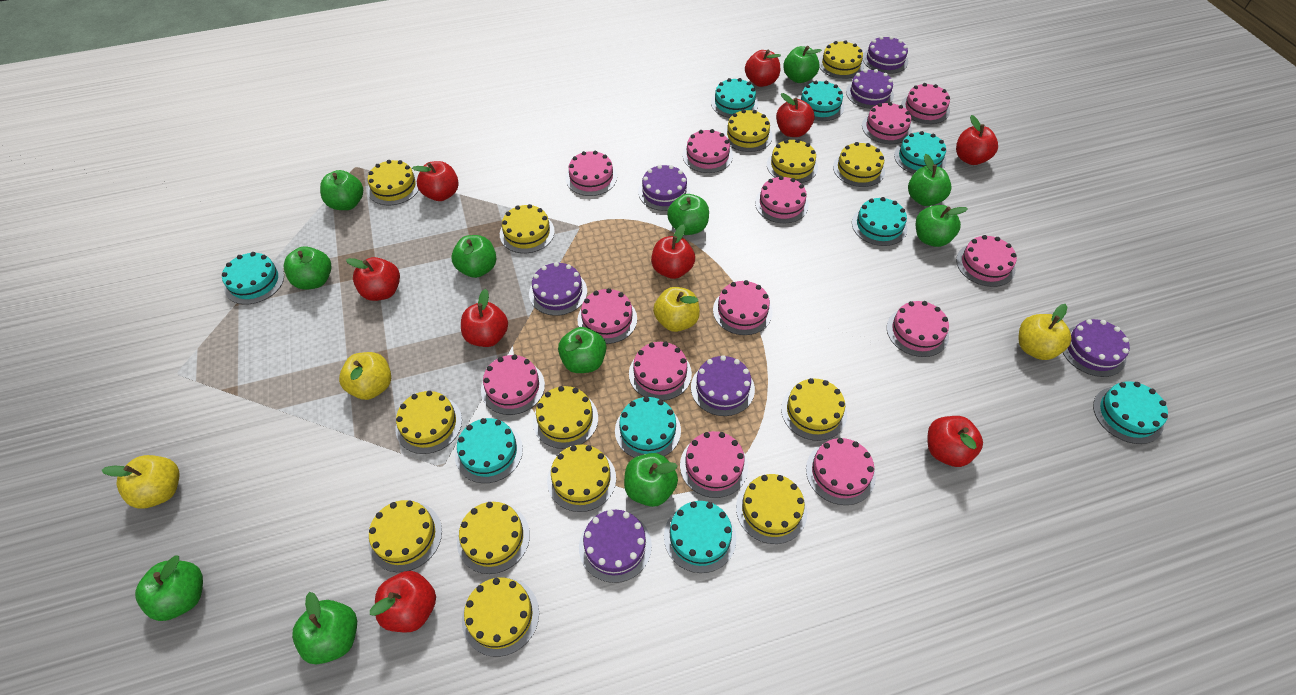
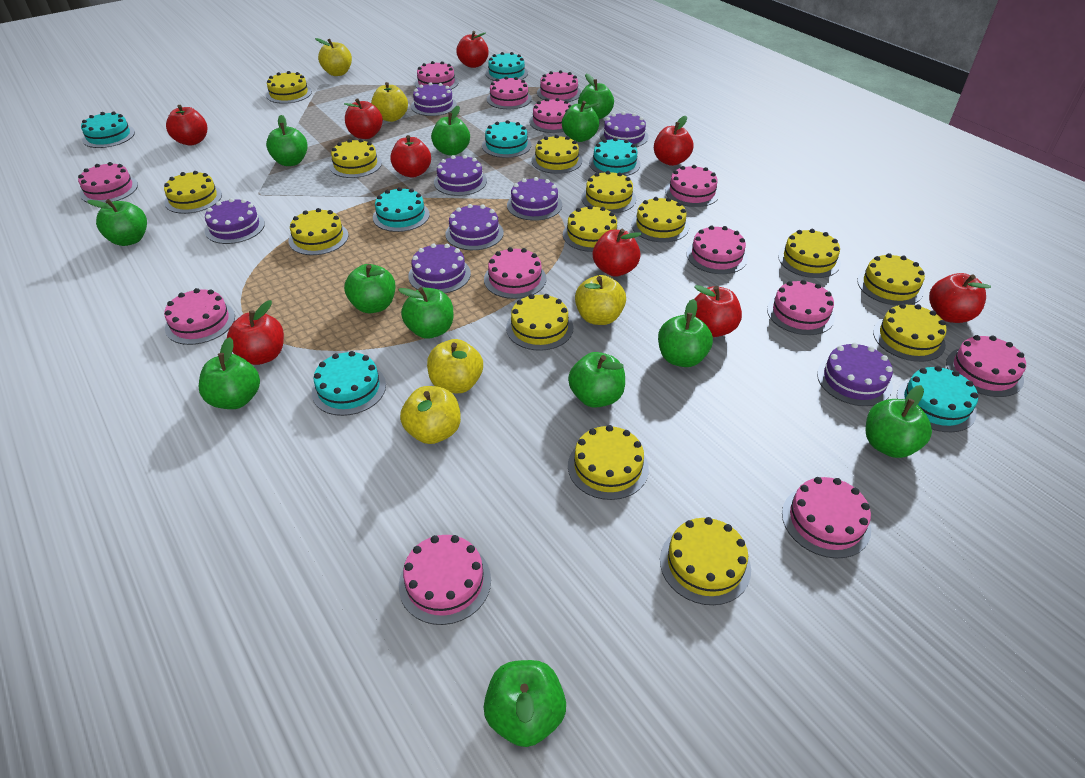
green apple: 11 -> 12
purple cake: 7 -> 8
turquoise cake: 9 -> 7
yellow apple: 4 -> 5

